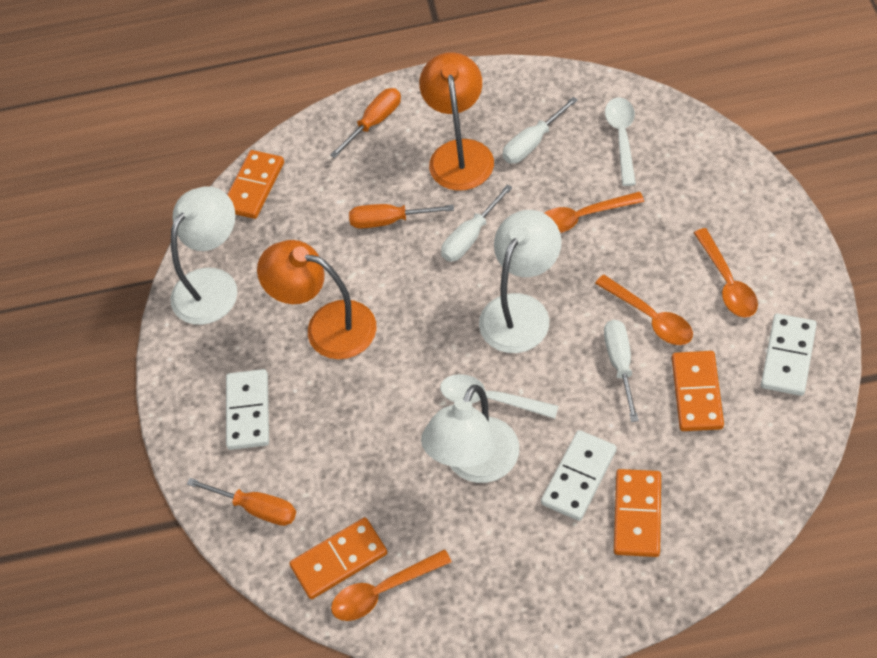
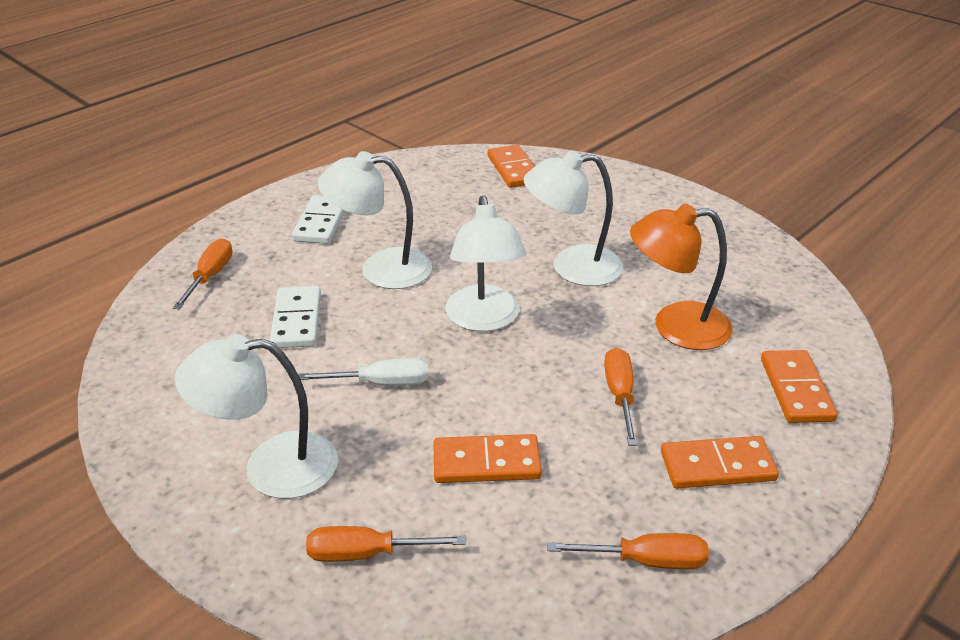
orange lamp: 2 -> 1
orange screwdriver: 3 -> 4
orange spoon: 4 -> 0
white domino: 3 -> 2
white lamp: 3 -> 4
white screwdriver: 3 -> 1
white spoon: 2 -> 0

